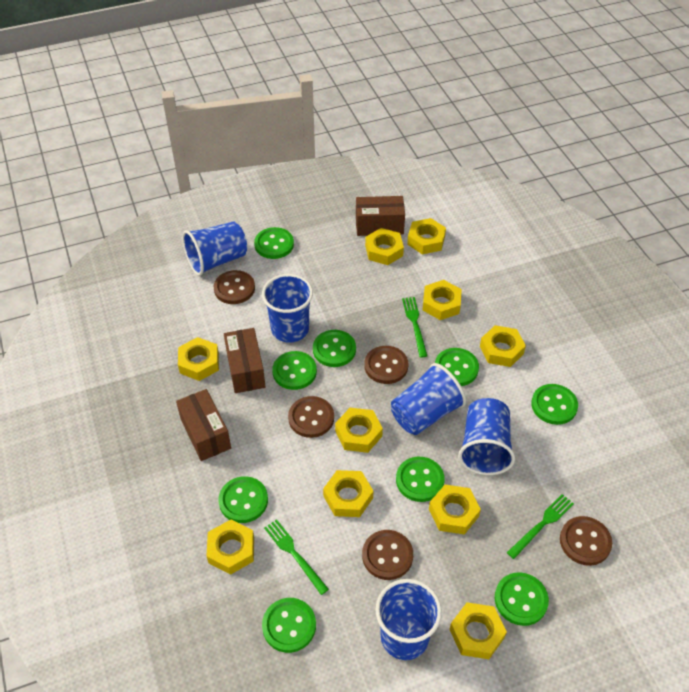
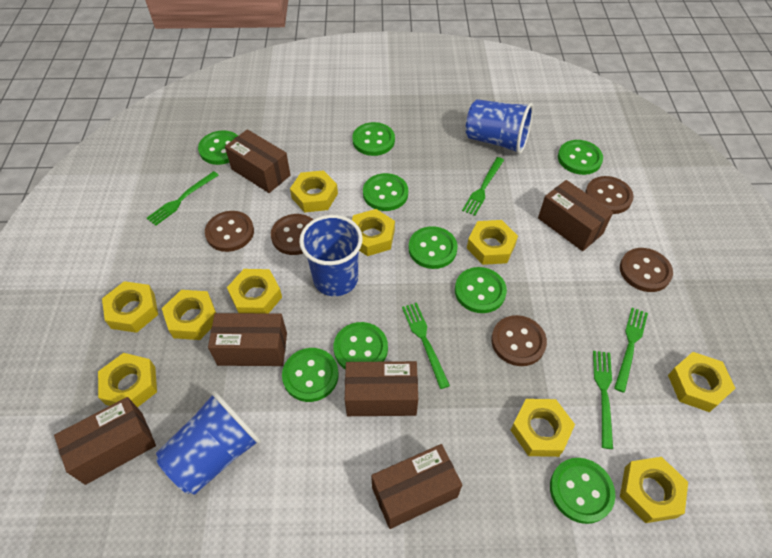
blue cup: 5 -> 3
brown box: 3 -> 6
green fork: 3 -> 5

